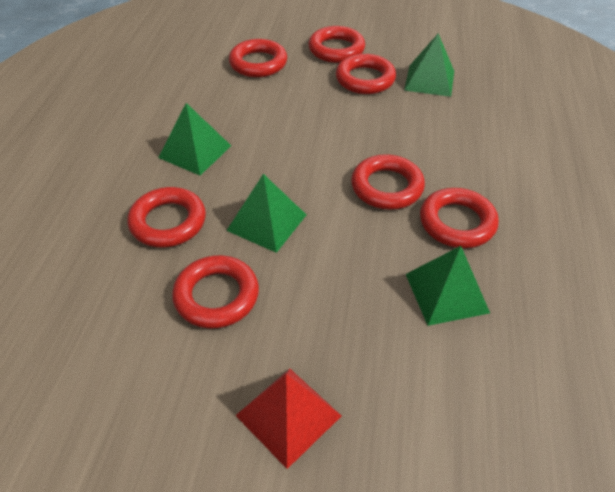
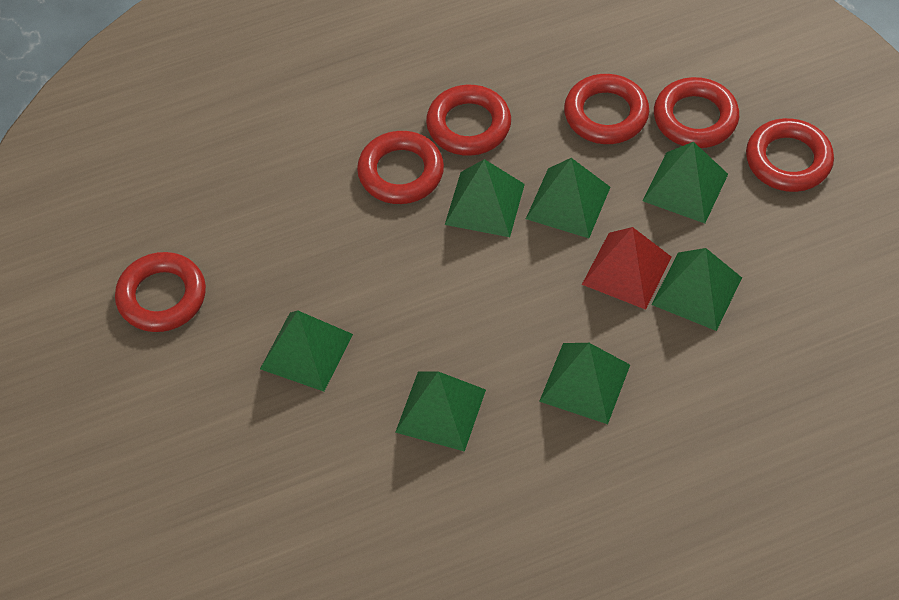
green pyramid: 4 -> 7
red ring: 7 -> 6

